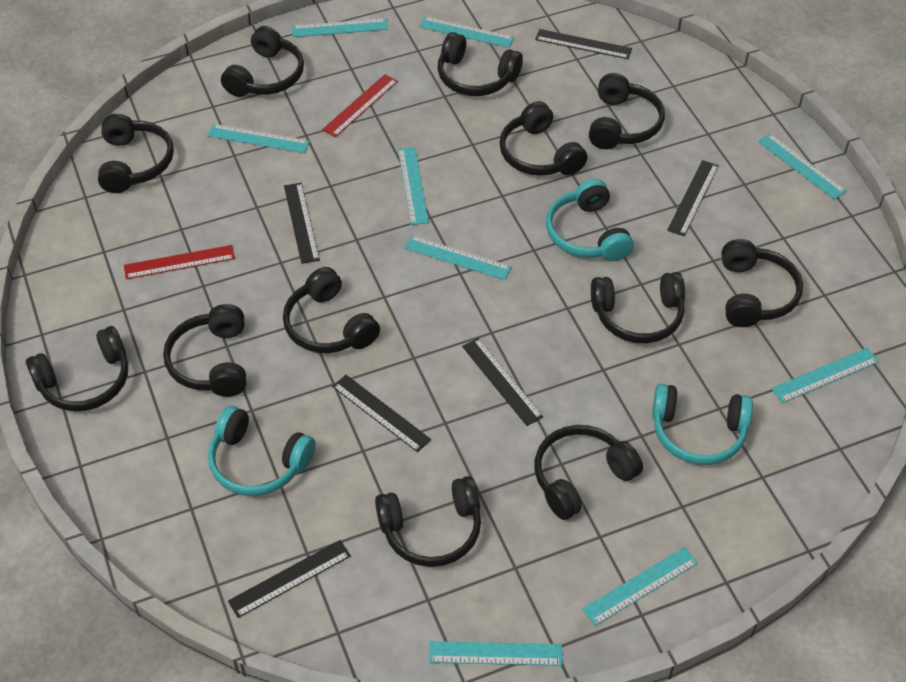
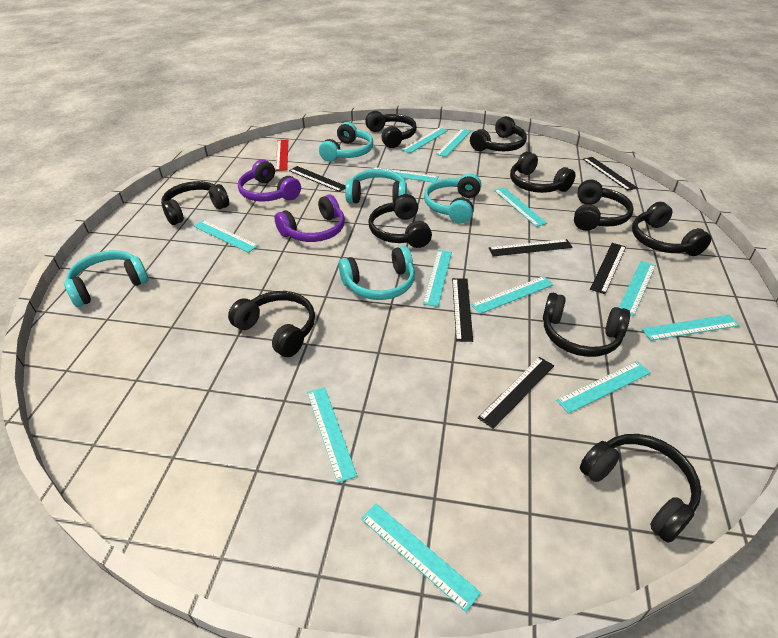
black headphones: 12 -> 10
purple headphones: 0 -> 2
red ruler: 2 -> 1
turquoise headphones: 3 -> 5
turquoise ruler: 9 -> 12

